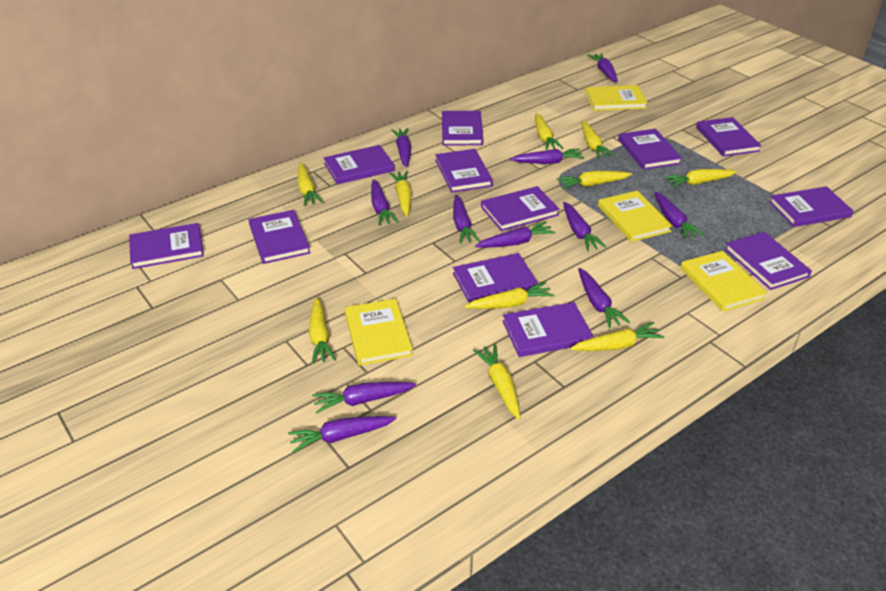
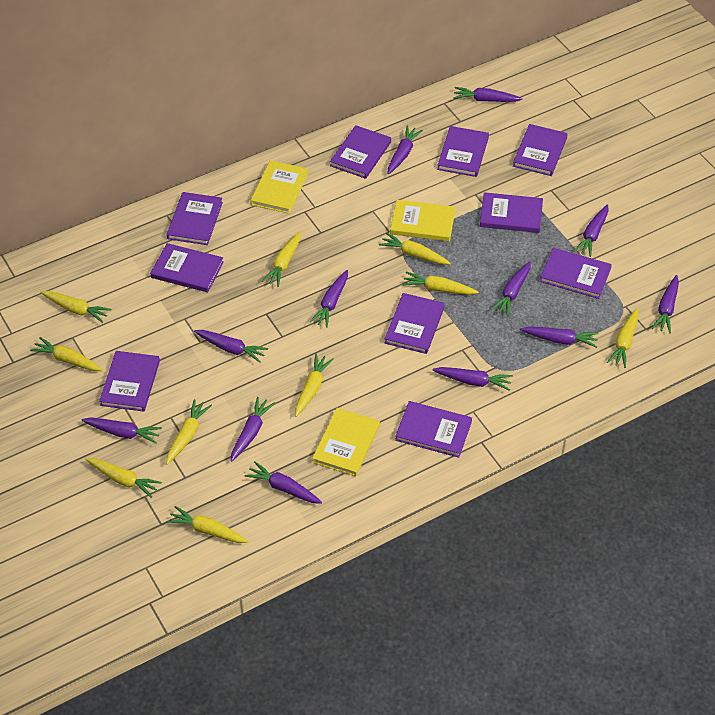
purple book: 12 -> 10
purple carrot: 11 -> 12
yellow book: 4 -> 3

